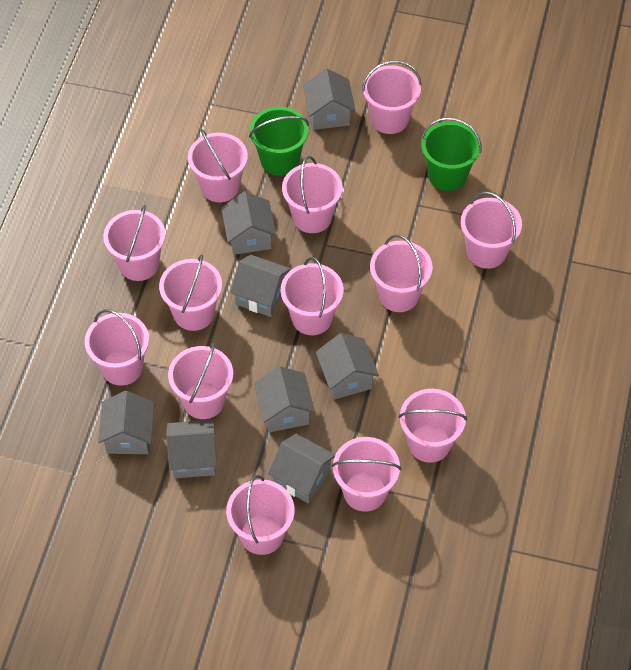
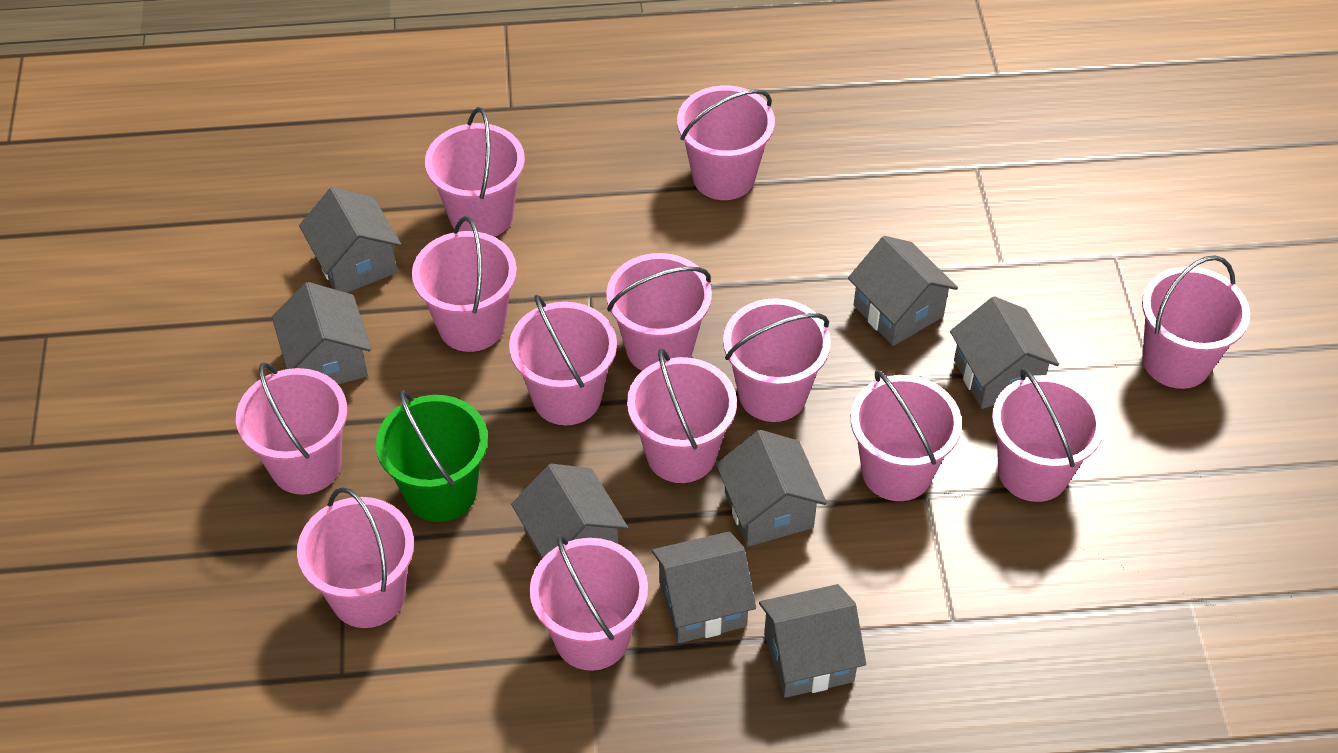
green bucket: 2 -> 1

